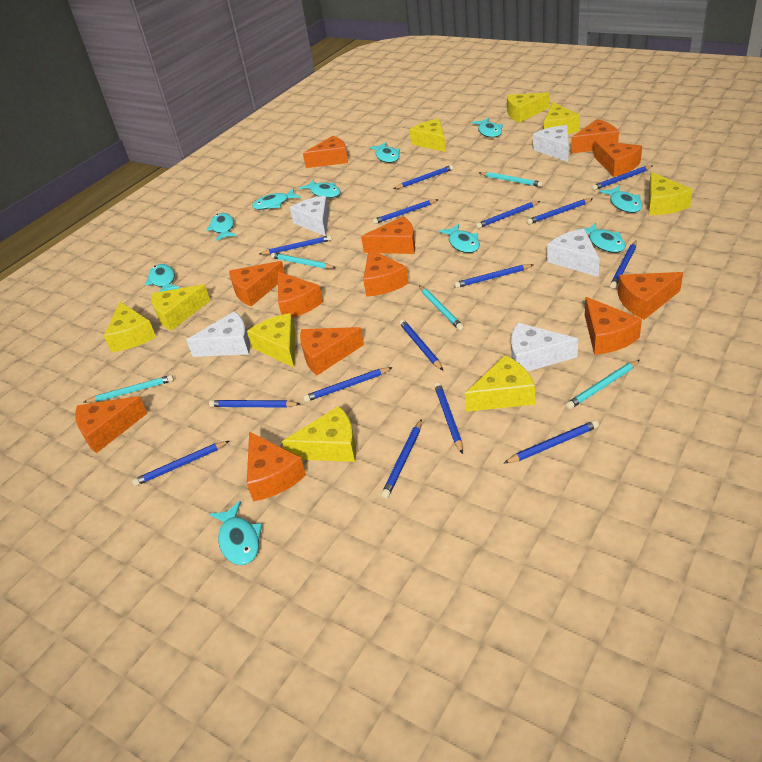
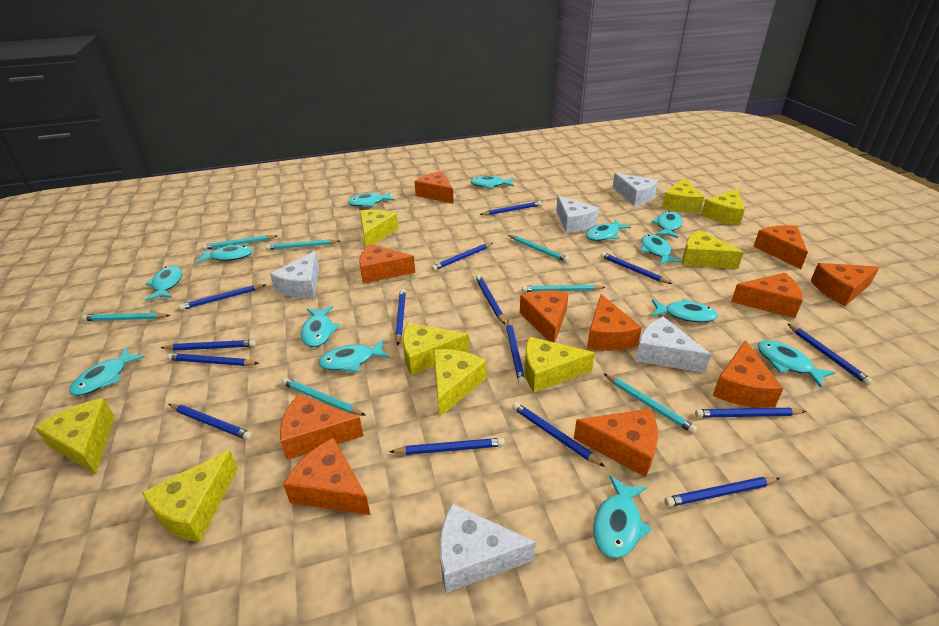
orange cheese: 12 -> 11
turquoise fish: 10 -> 13
turquoise pencil: 5 -> 7

